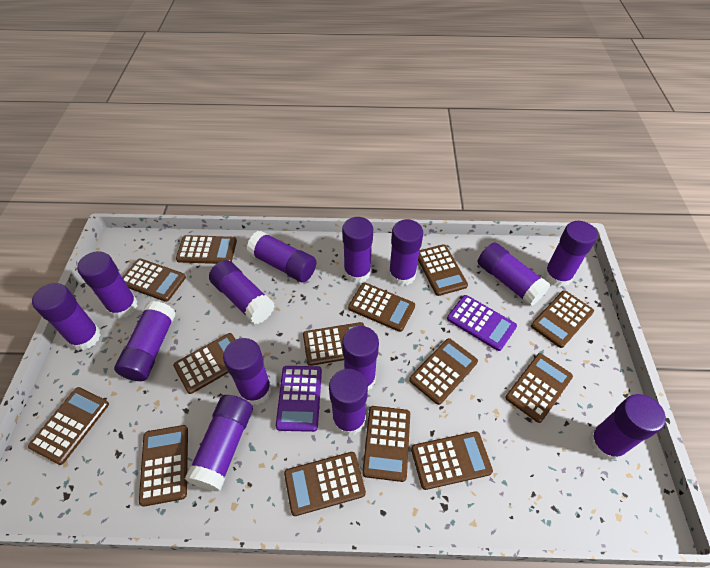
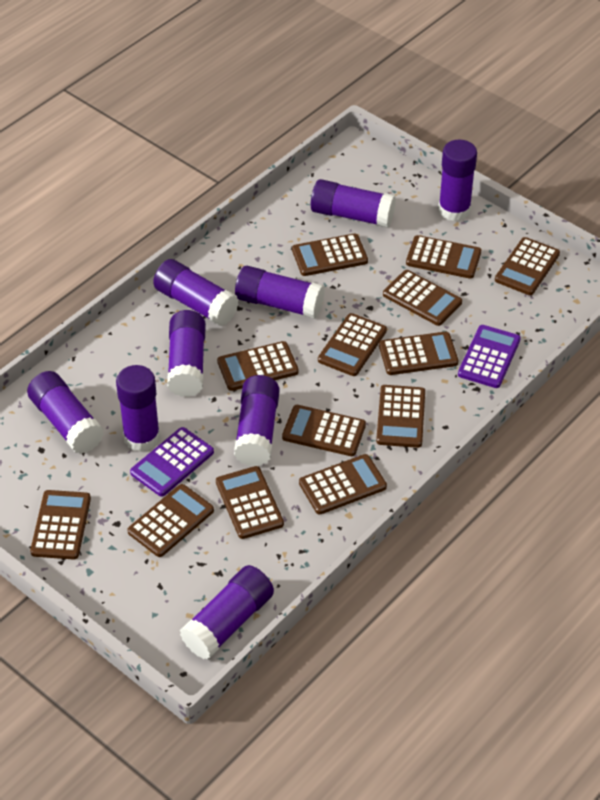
brown calculator: 14 -> 13
purple glue stick: 14 -> 9

